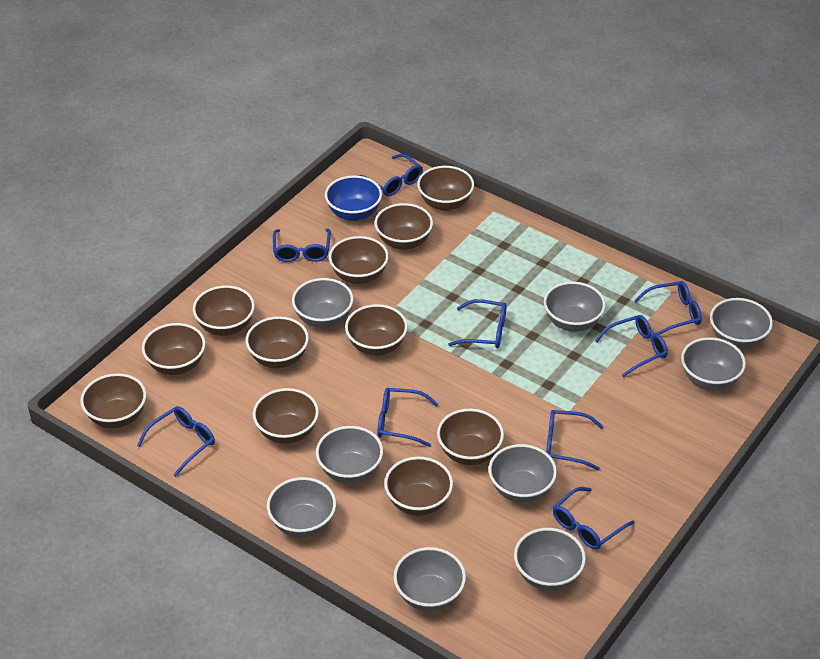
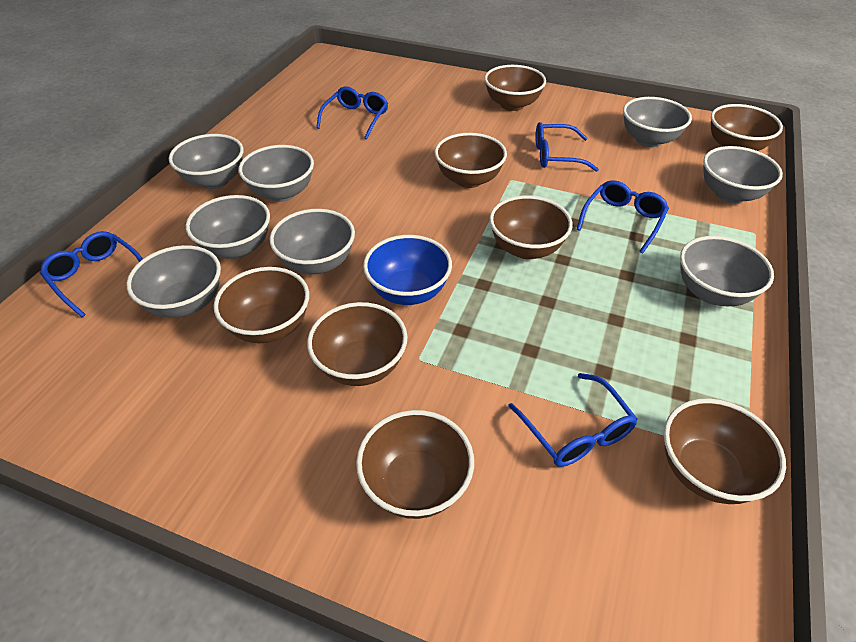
blue glasses: 9 -> 5
brown bowl: 11 -> 8
grey bowl: 9 -> 8

